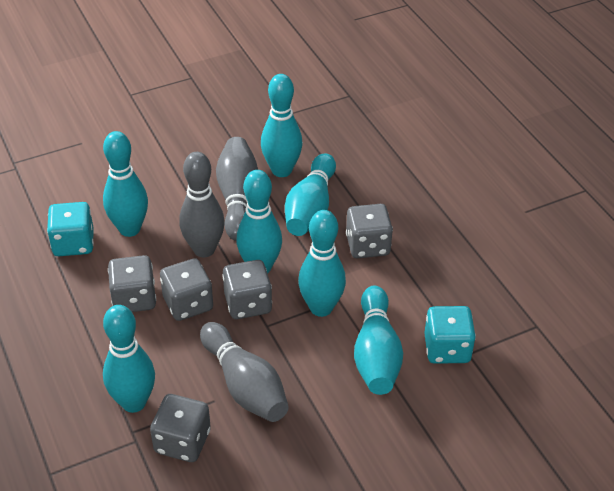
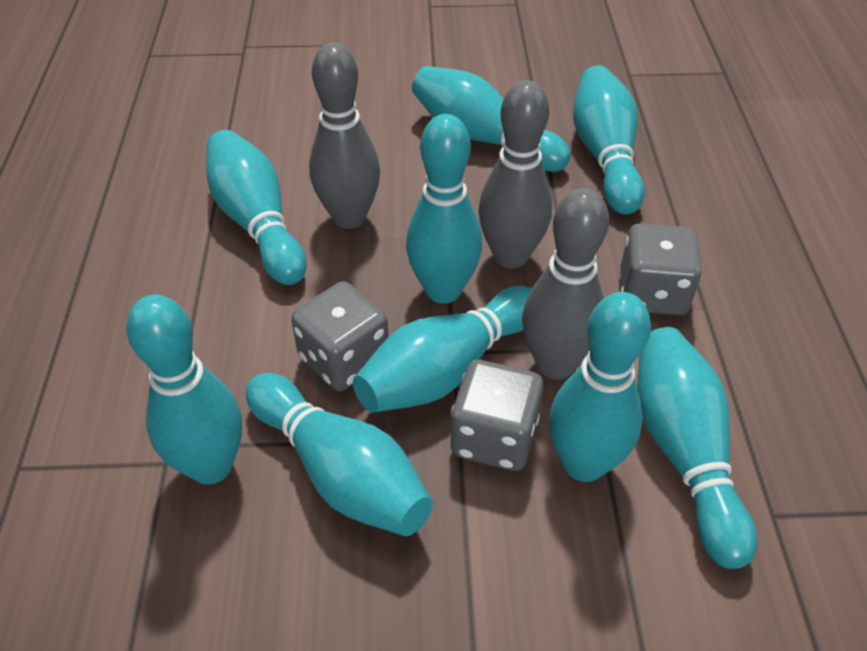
grey dice: 5 -> 3
turquoise bowling pin: 7 -> 9
turquoise dice: 2 -> 0

